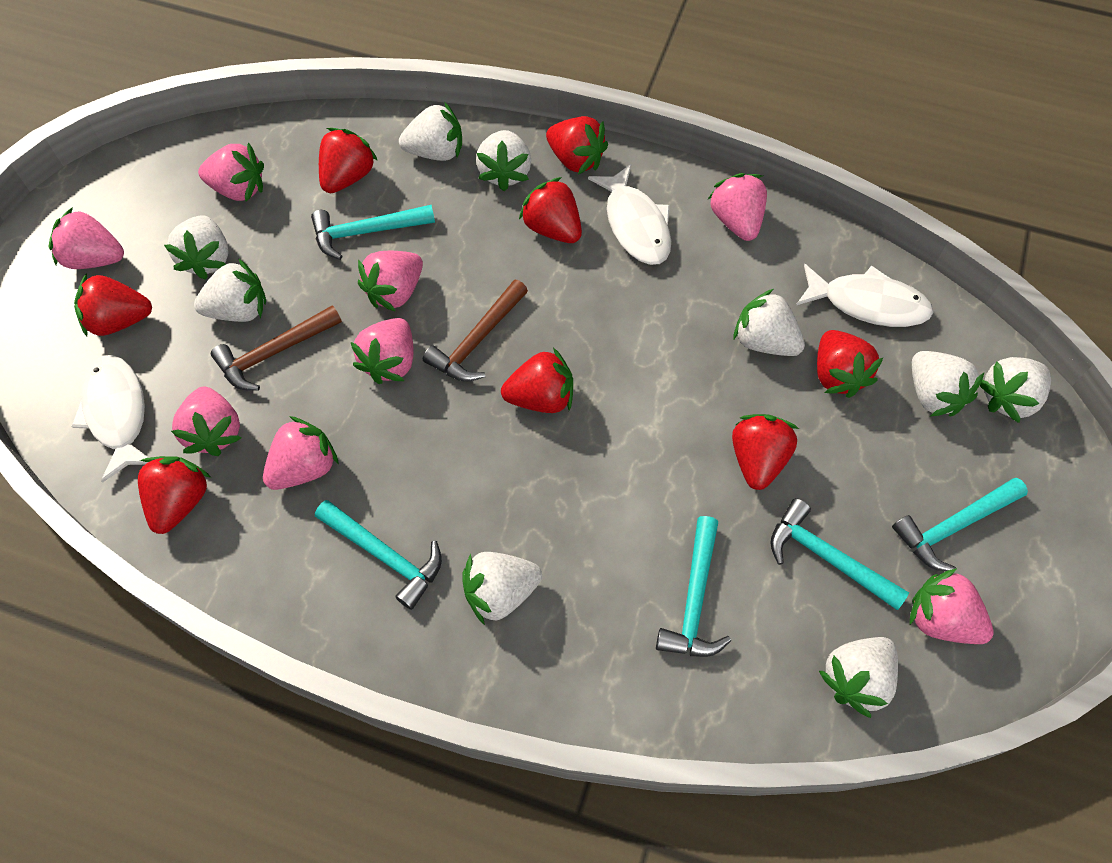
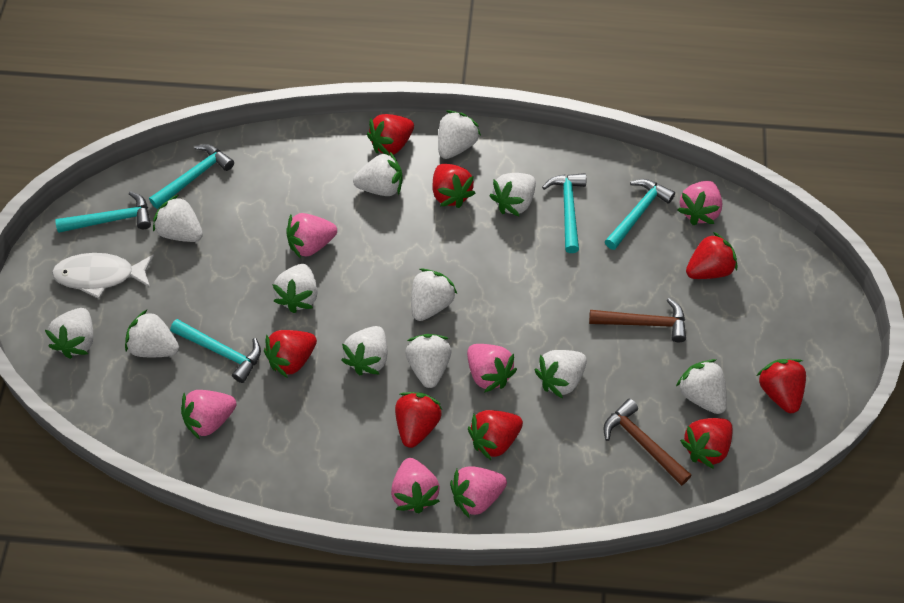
pink strawberry: 8 -> 6
white fish: 3 -> 1
white strawberry: 9 -> 12

